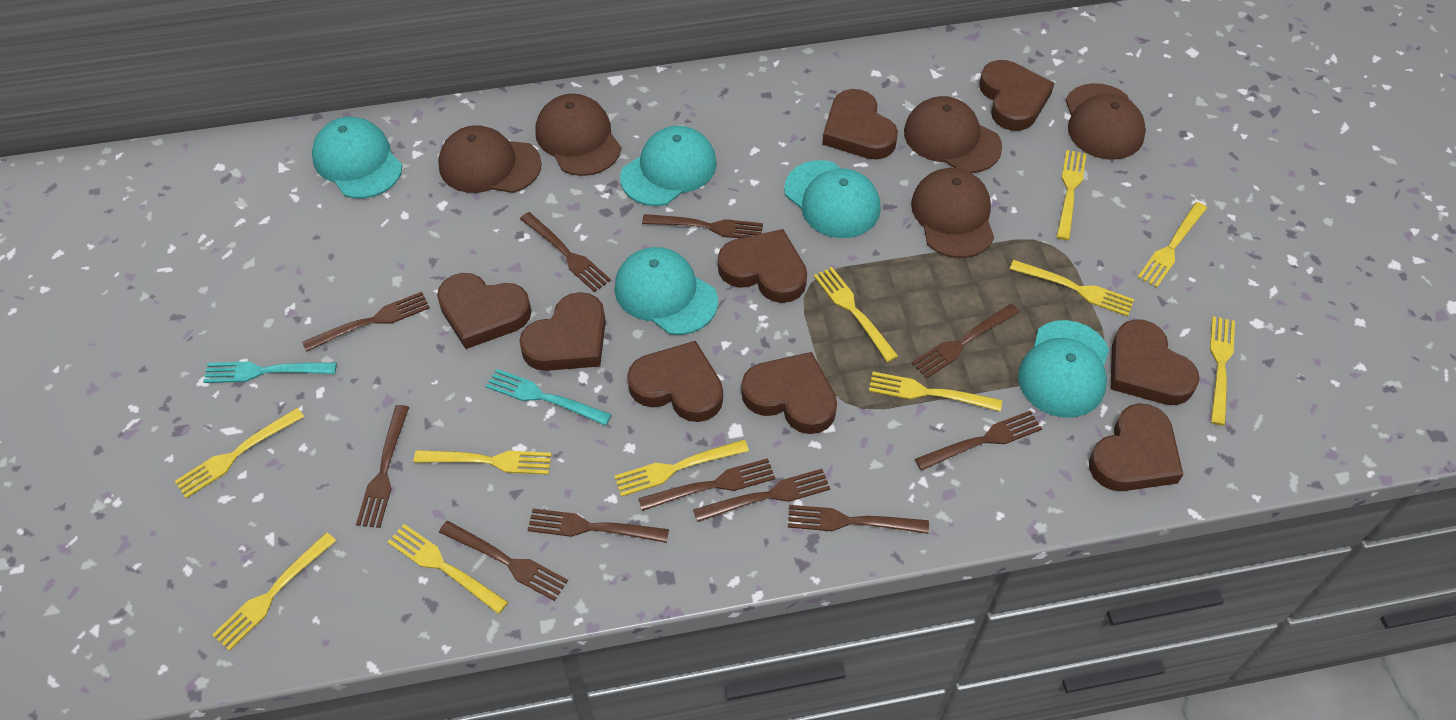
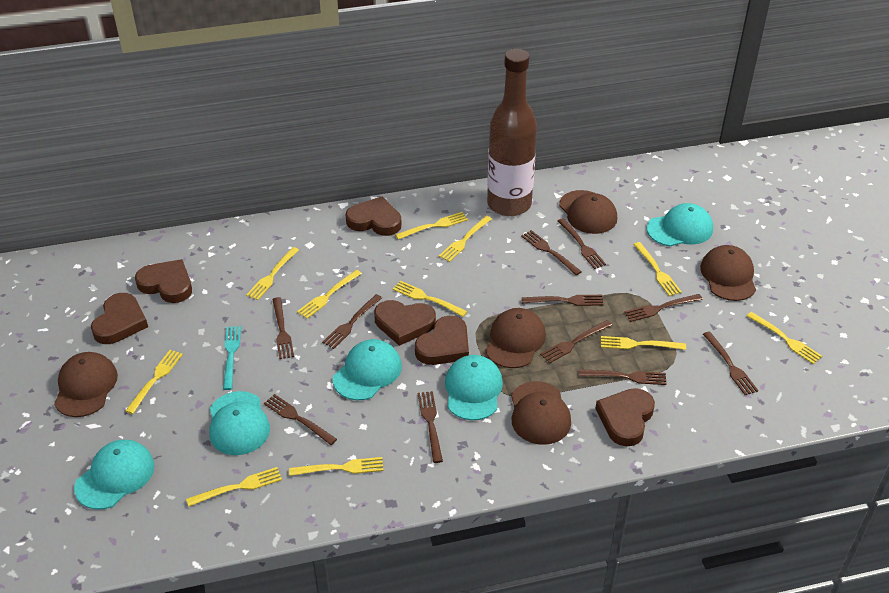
brown bottle: 0 -> 1
brown heart: 9 -> 6
turquoise fork: 2 -> 1

